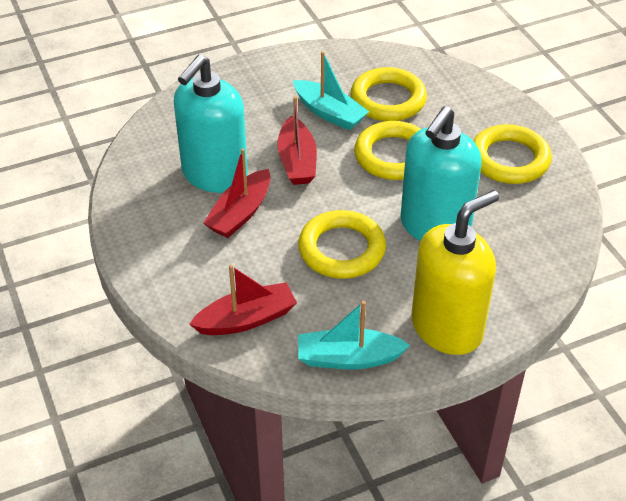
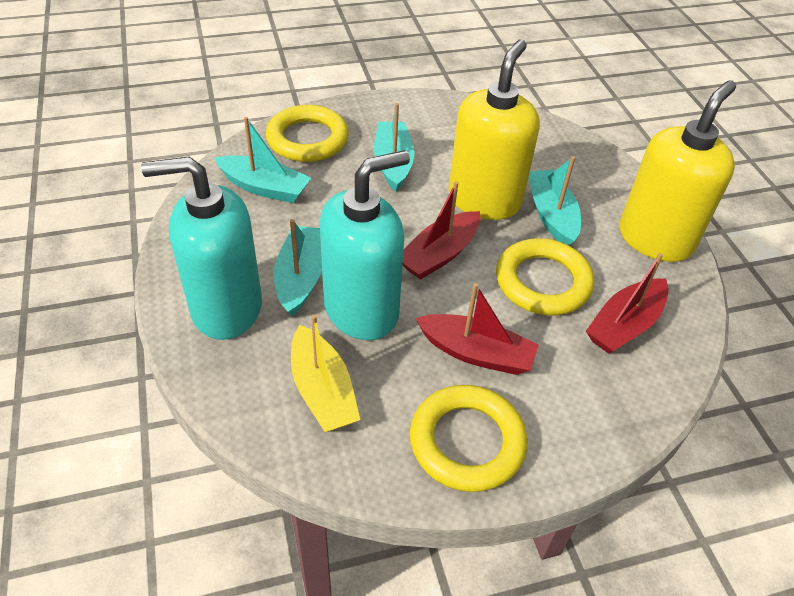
turquoise boat: 2 -> 4
yellow boat: 0 -> 1
yellow ring: 4 -> 3
yellow soap dispenser: 1 -> 2

